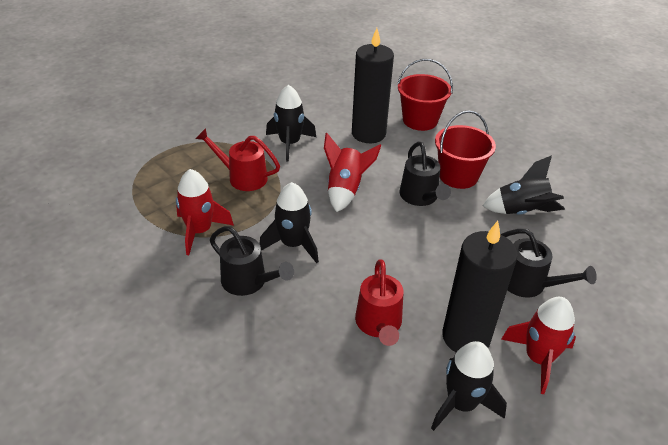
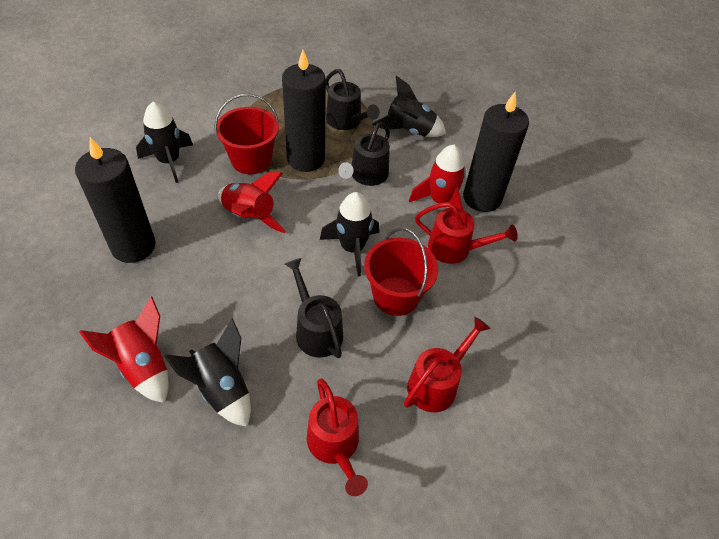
black candle: 2 -> 3
red watering can: 2 -> 3

